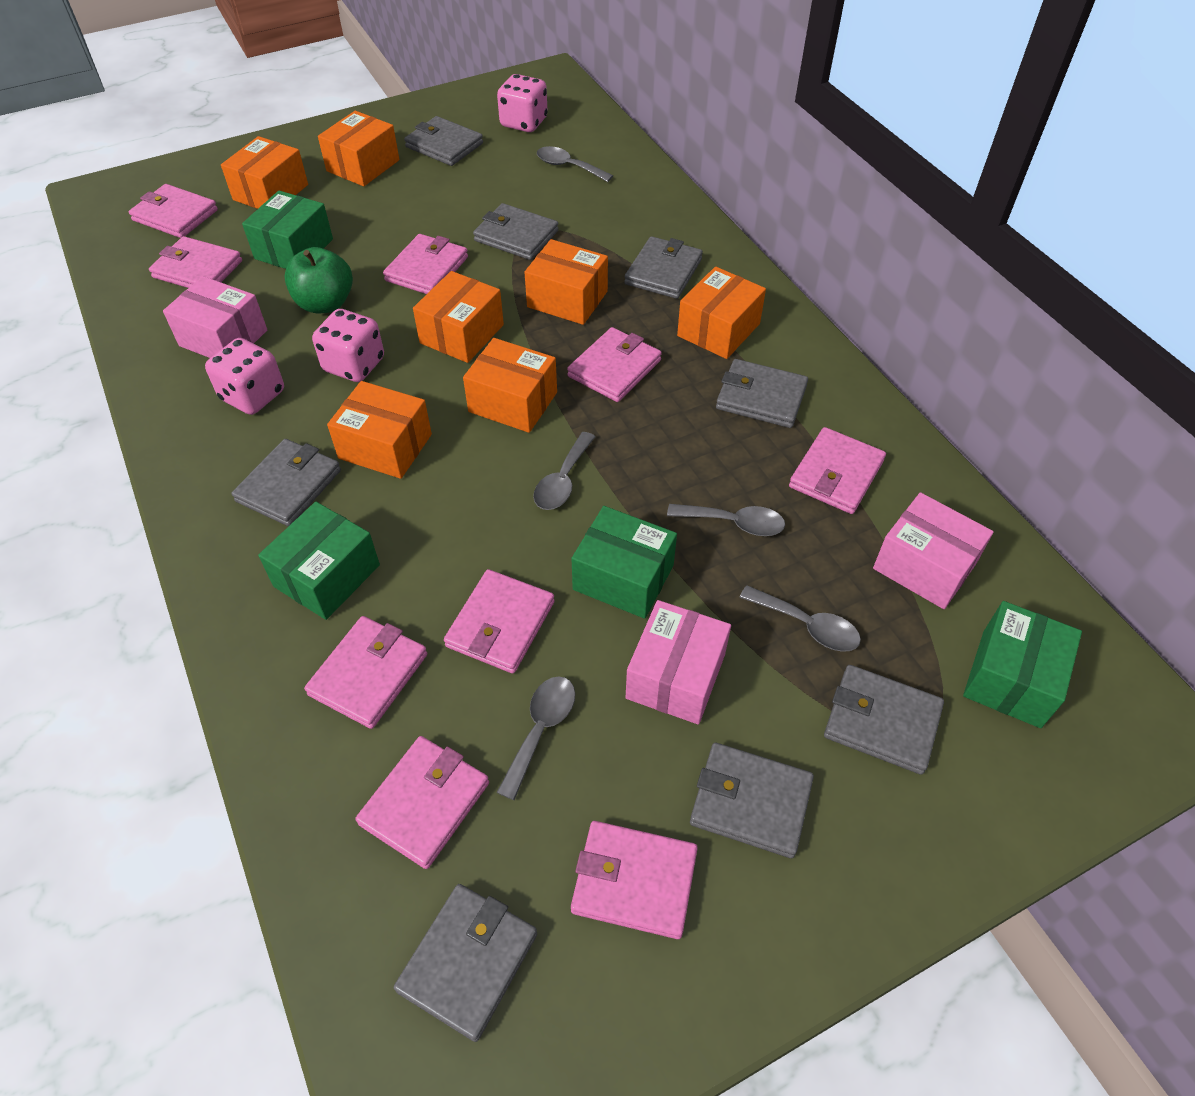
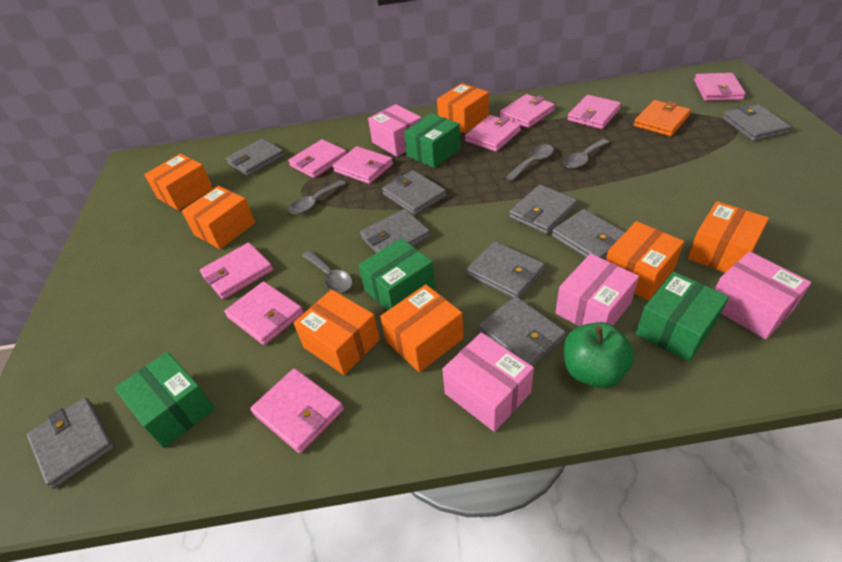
grey spoon: 5 -> 4
grey wallet: 8 -> 9
orange wallet: 0 -> 1
pink box: 3 -> 4
pink dice: 3 -> 0

